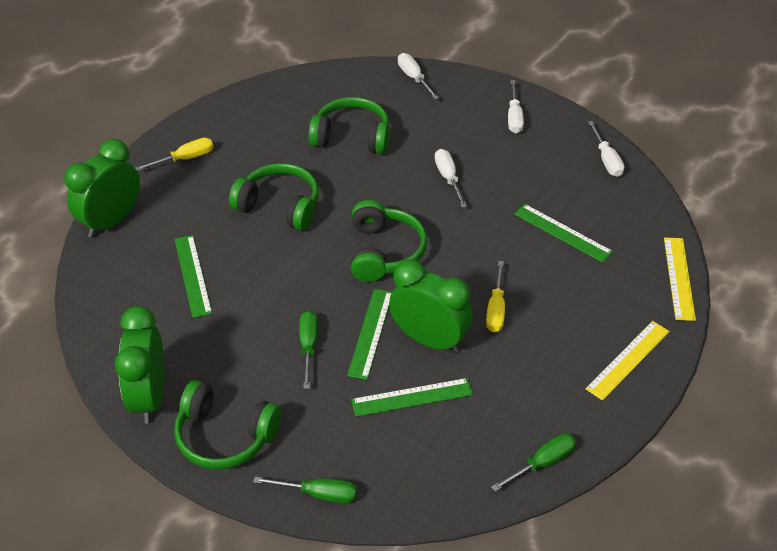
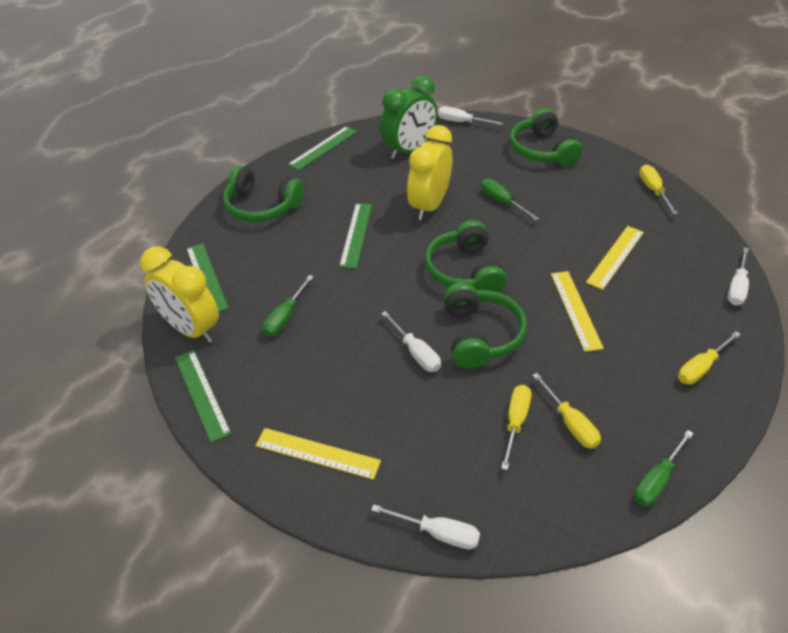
green clock: 3 -> 1
yellow clock: 0 -> 2
yellow ruler: 2 -> 3
yellow screwdriver: 2 -> 4

